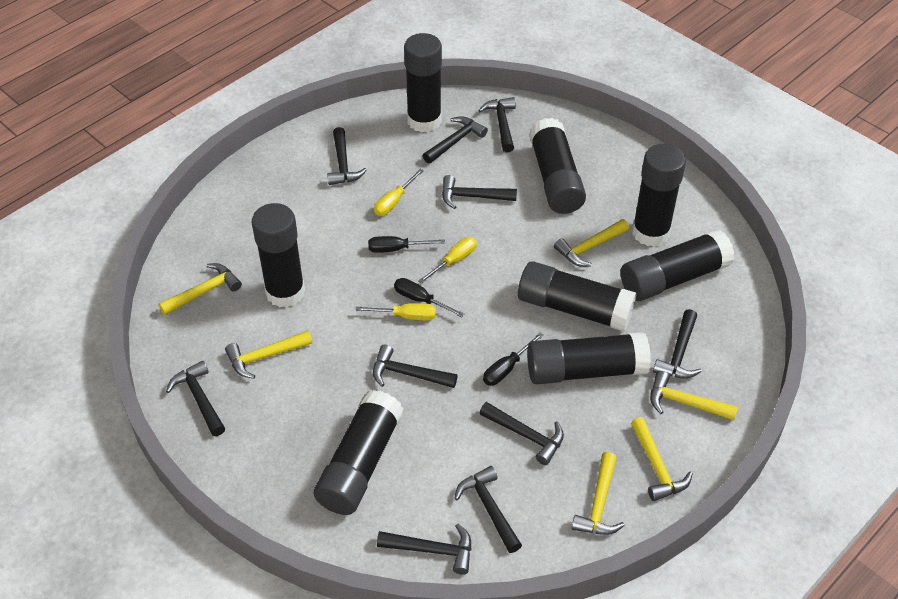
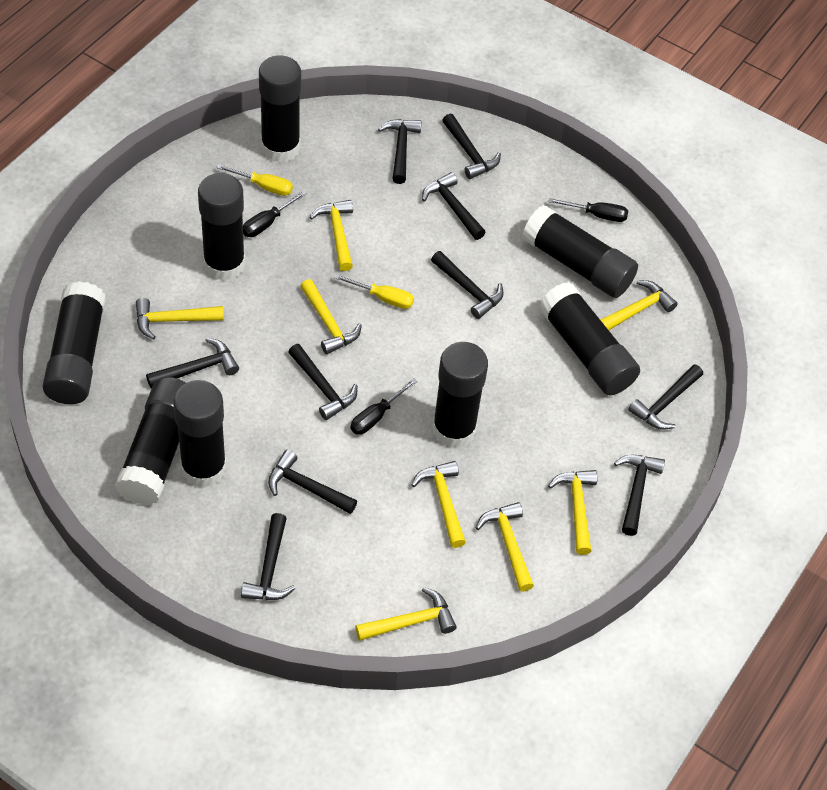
yellow hammer: 6 -> 8
yellow screwdriver: 3 -> 2

